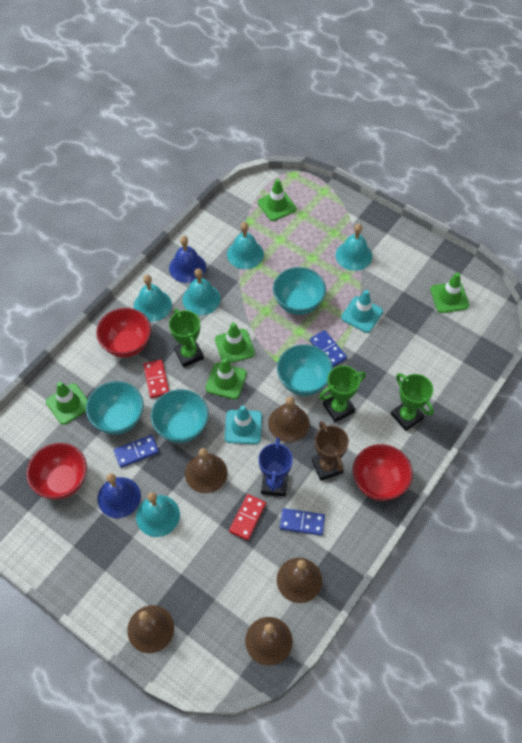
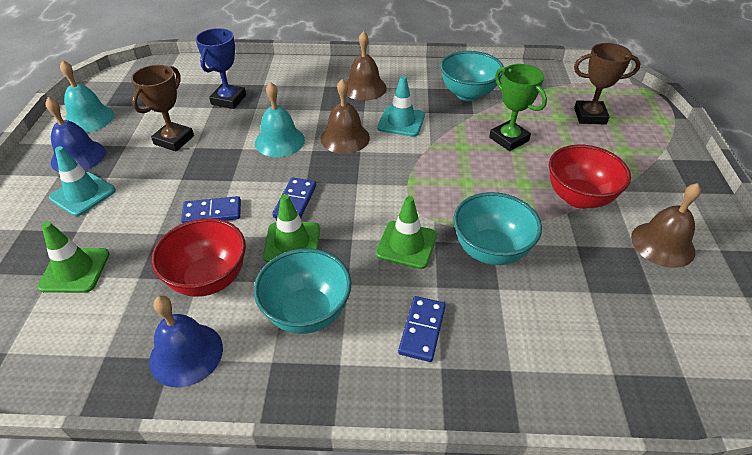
brown bell: 5 -> 3
brown trophy: 1 -> 2
green traffic cone: 5 -> 3
green trophy: 3 -> 1
red bowl: 3 -> 2
red domino: 2 -> 0
turquoise bell: 5 -> 2
turquoise bowl: 4 -> 3

